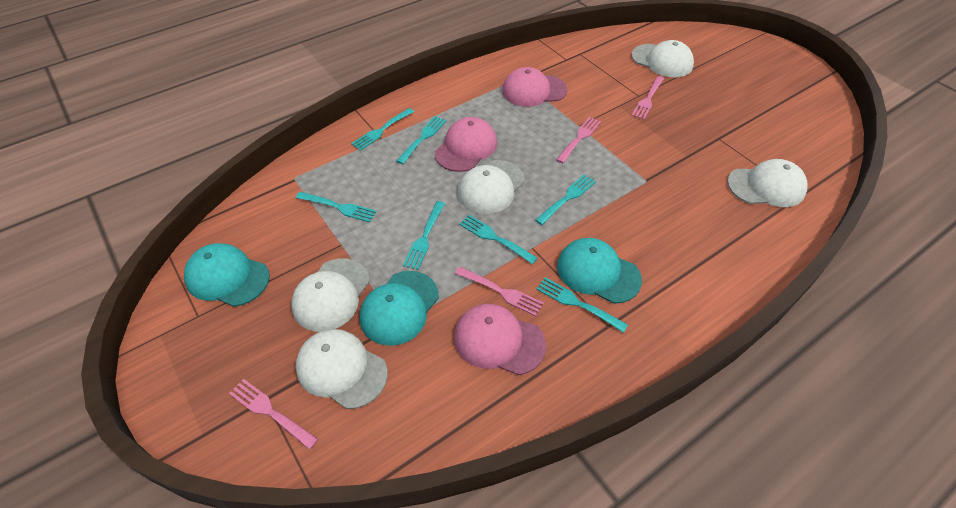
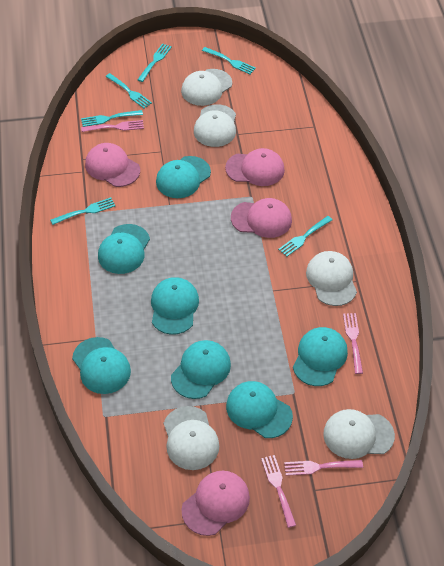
pink cap: 3 -> 4
turquoise cap: 3 -> 7
turquoise fork: 7 -> 6

